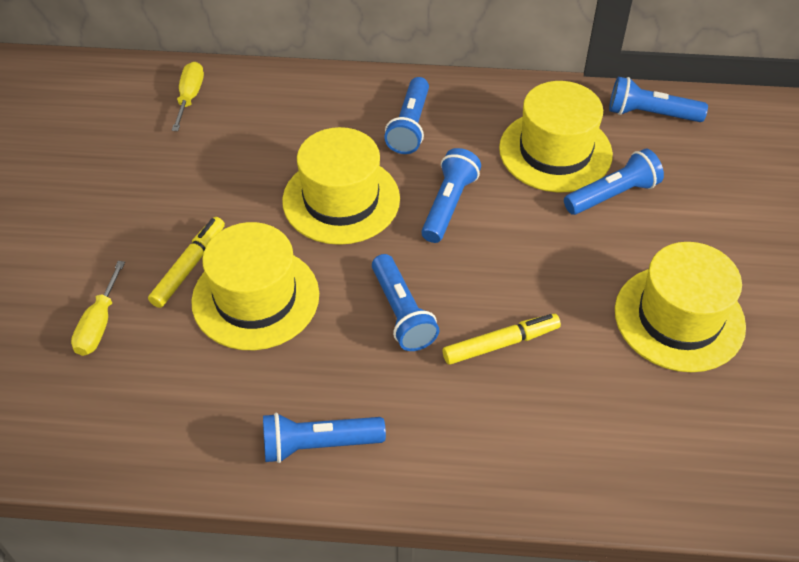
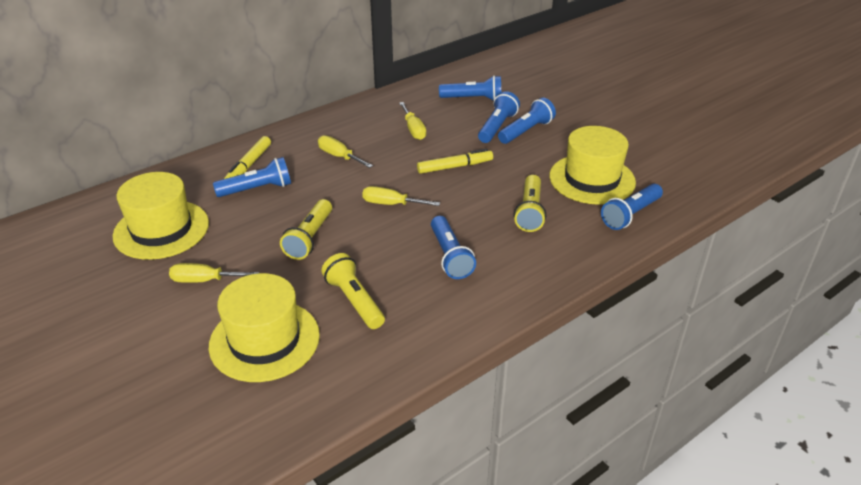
yellow flashlight: 0 -> 3
yellow hat: 4 -> 3
yellow screwdriver: 2 -> 4

